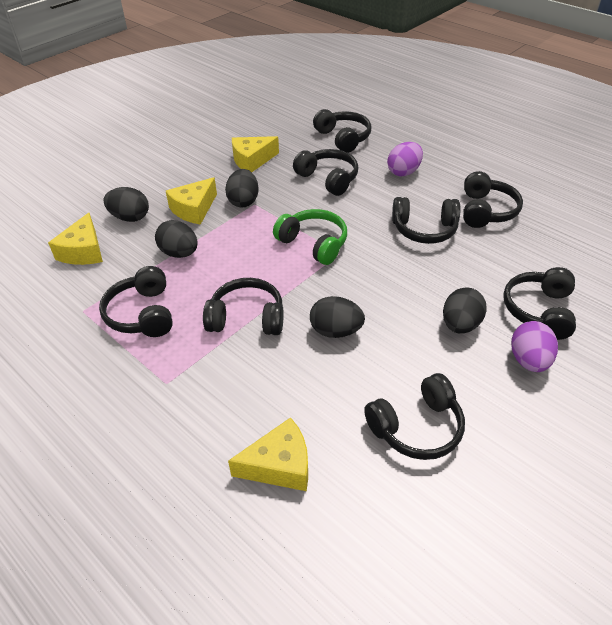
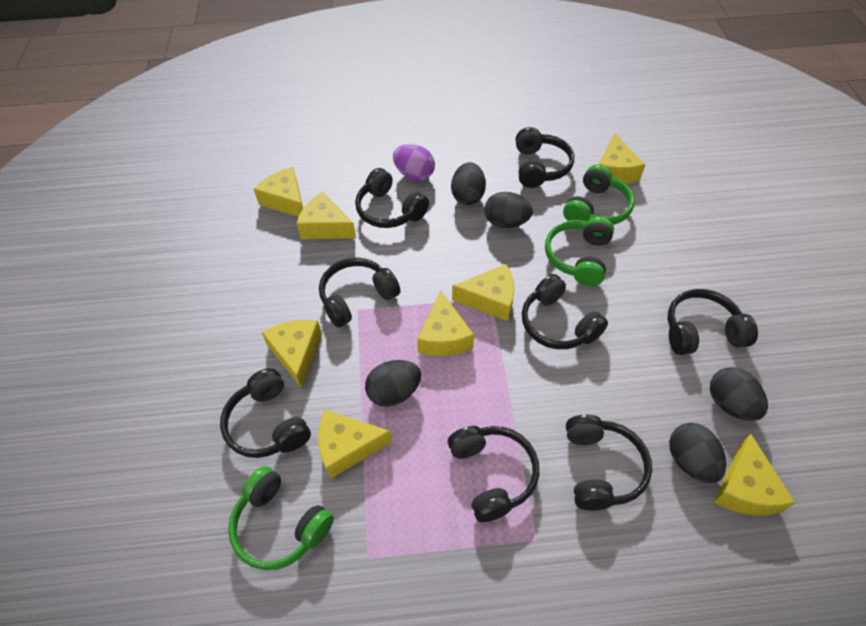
green headphones: 1 -> 3
purple egg: 2 -> 1
yellow cheese: 4 -> 8

